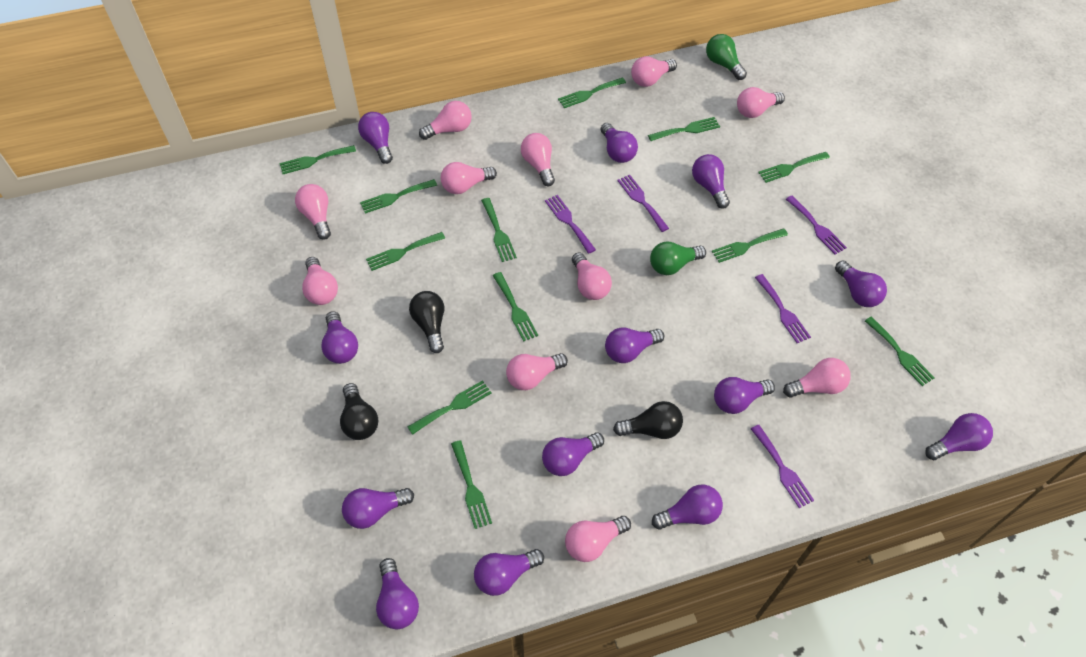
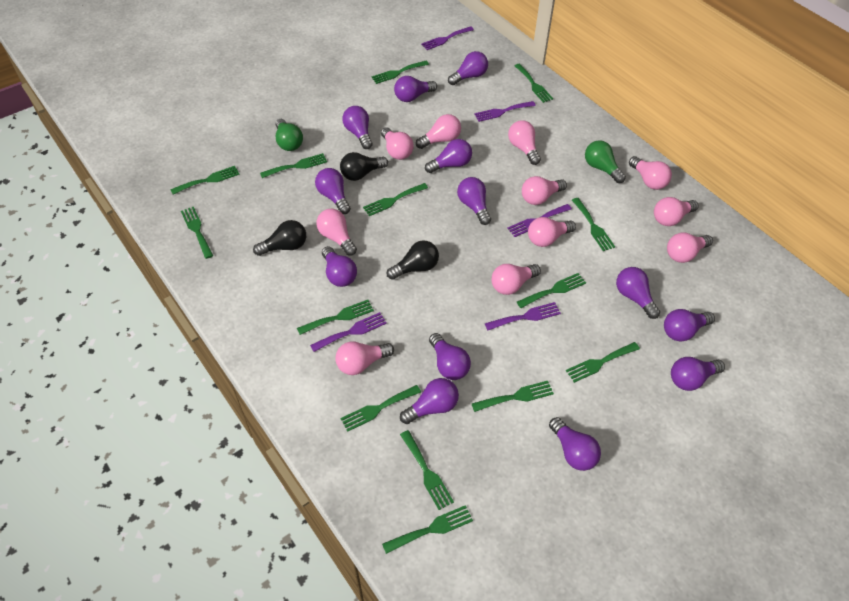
green fork: 12 -> 14

